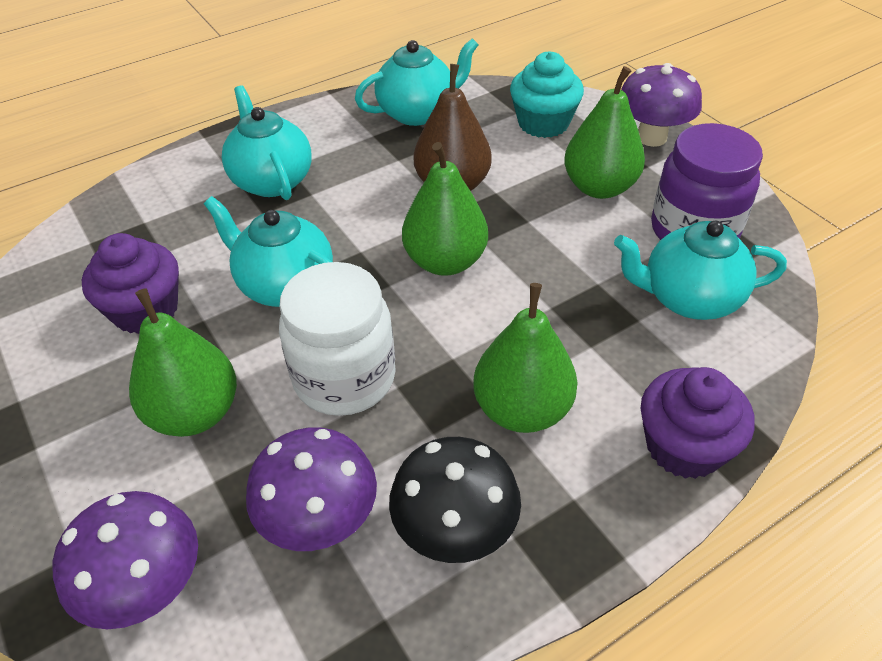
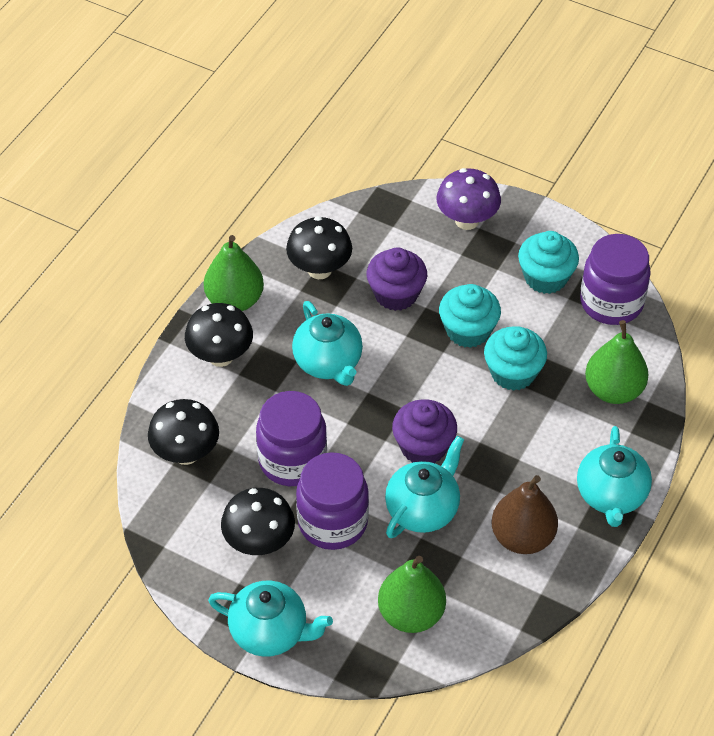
black mushroom: 1 -> 4
green pear: 4 -> 3
purple jar: 1 -> 3
purple mushroom: 3 -> 1
turquoise cupcake: 1 -> 3
white jar: 1 -> 0

